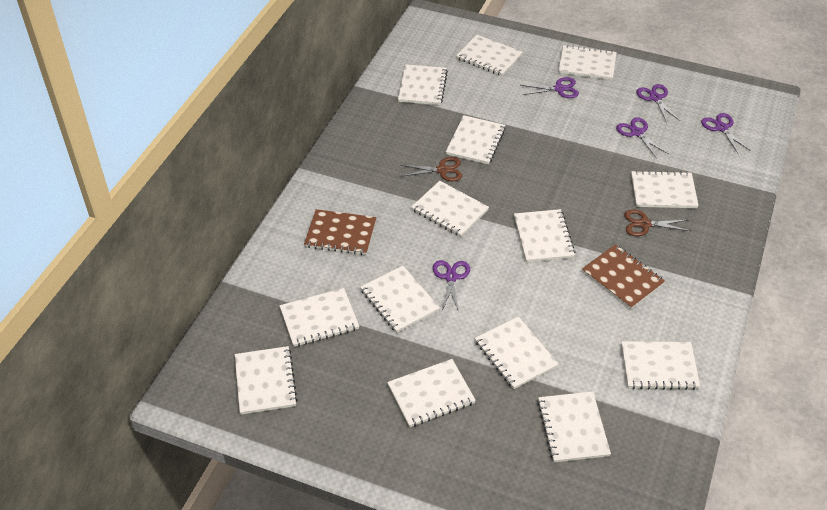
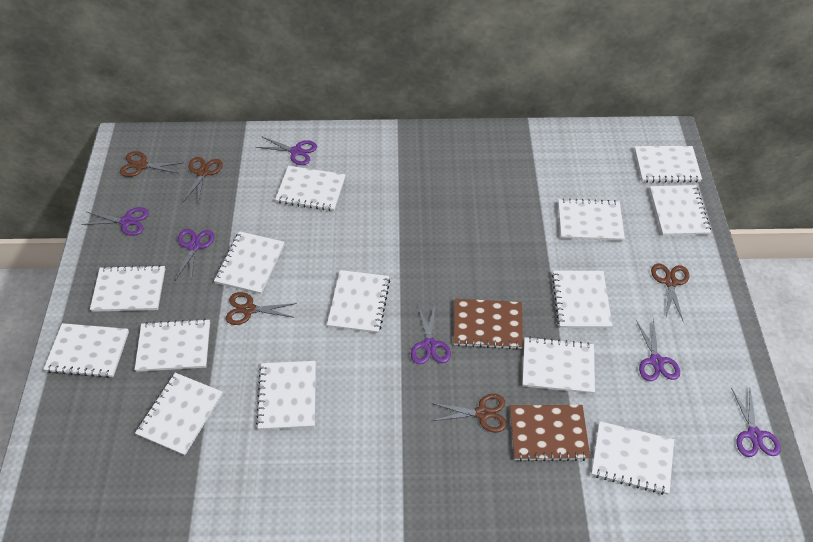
brown scissors: 2 -> 5
purple scissors: 5 -> 6

